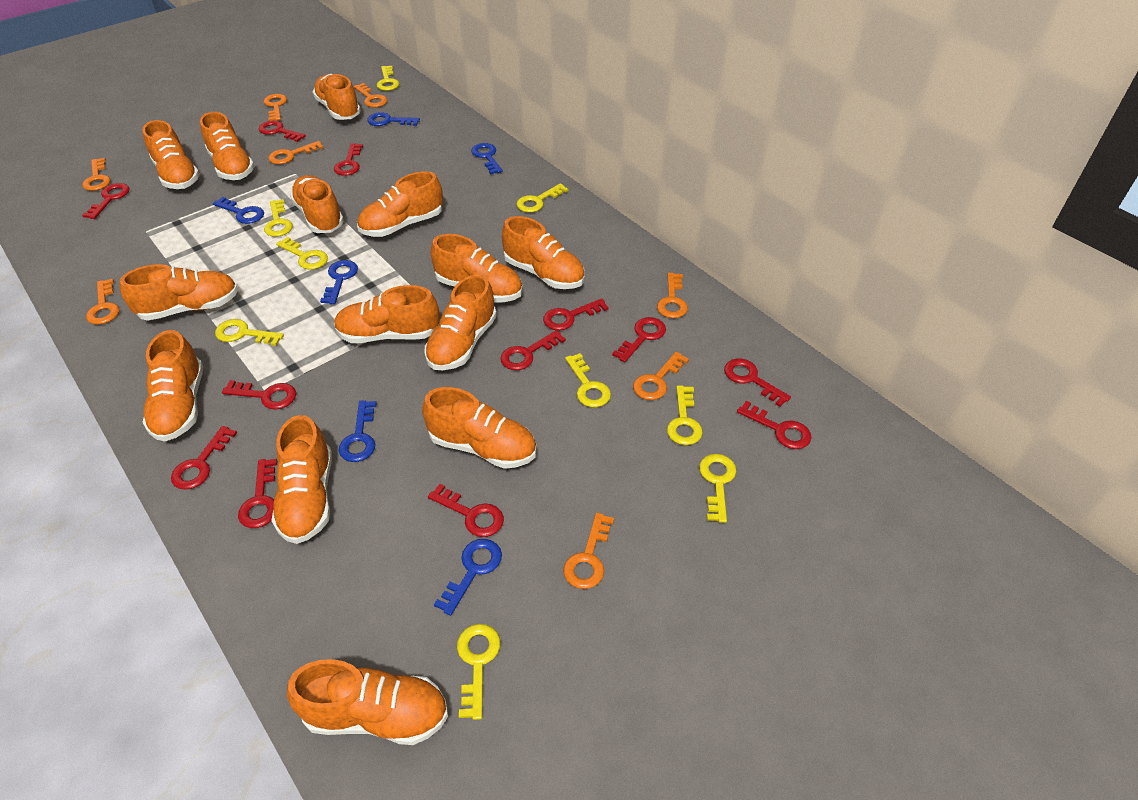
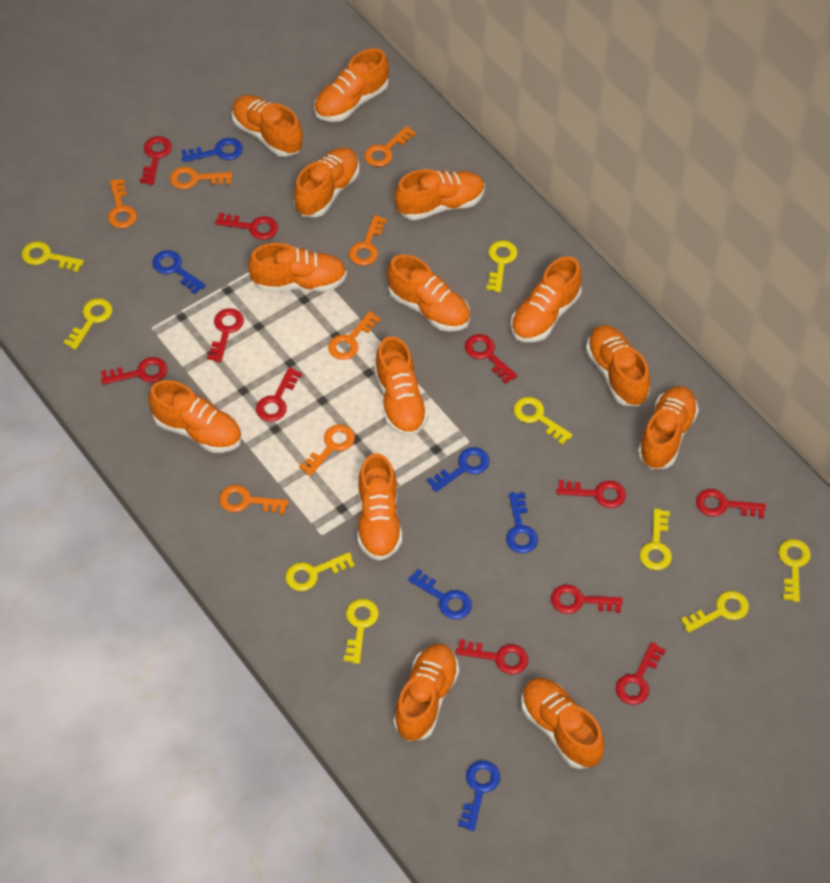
orange key: 8 -> 7
red key: 12 -> 11

